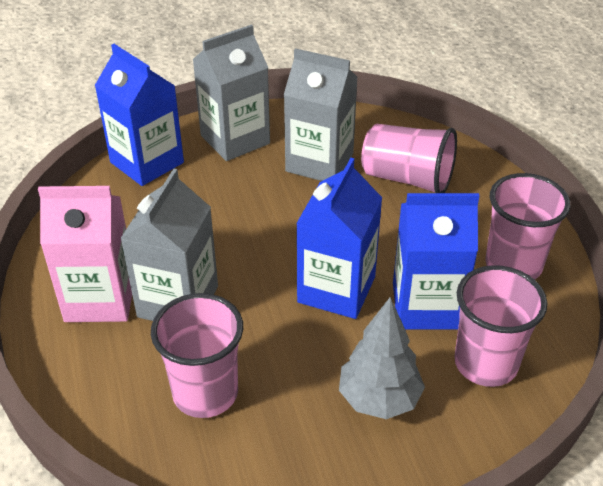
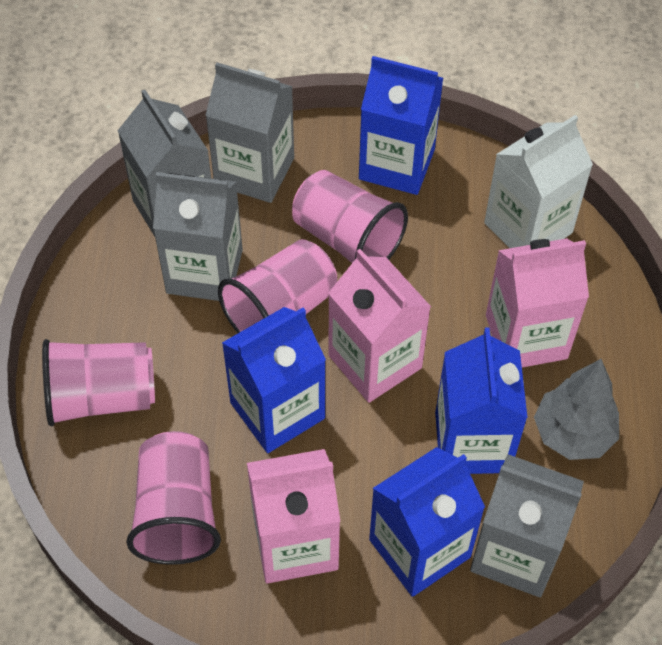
blue carton: 3 -> 4
grey carton: 3 -> 4
pink carton: 1 -> 3
white carton: 0 -> 1

